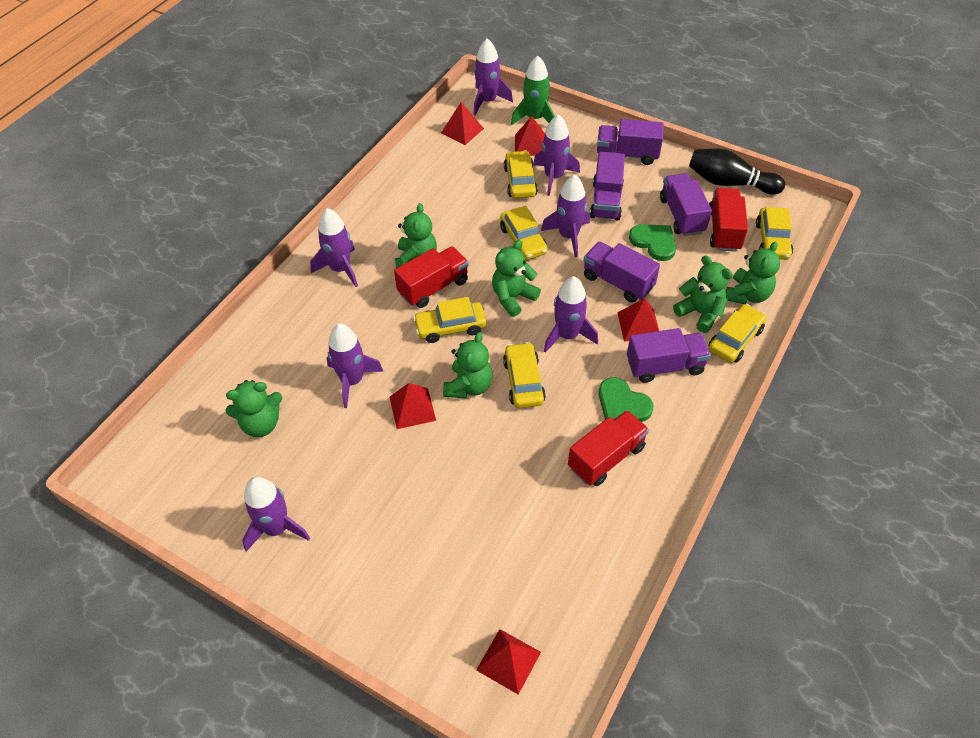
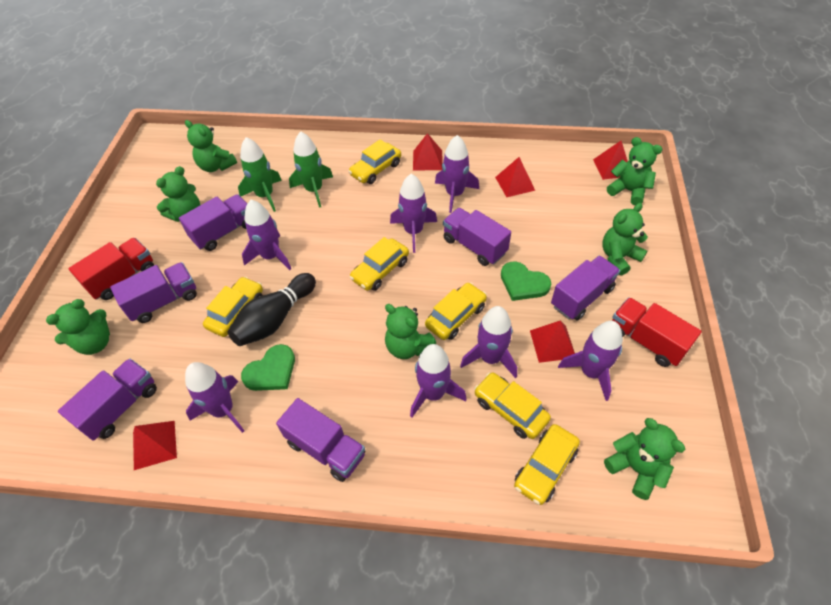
green rocket: 1 -> 2
green teddy bear: 6 -> 7
purple truck: 5 -> 6
red truck: 3 -> 2

